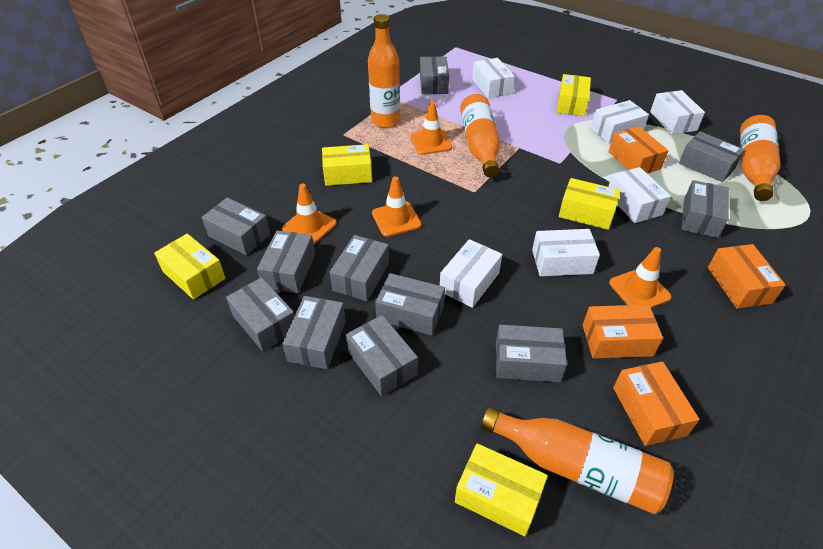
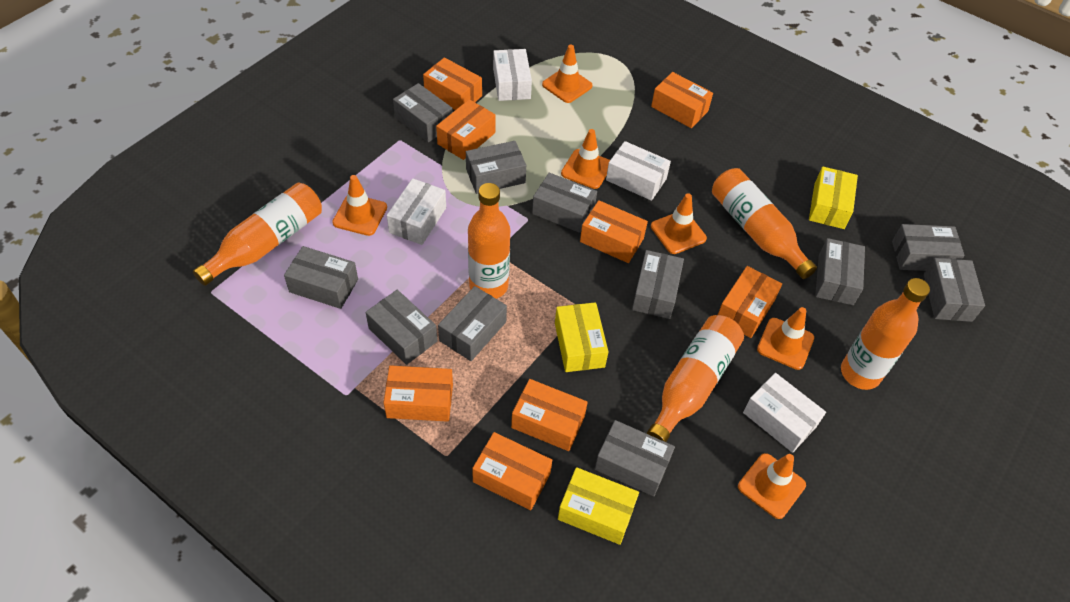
orange bottle: 4 -> 5
orange box: 4 -> 8
orange traffic cone: 4 -> 6
white box: 6 -> 4
yellow box: 5 -> 3

